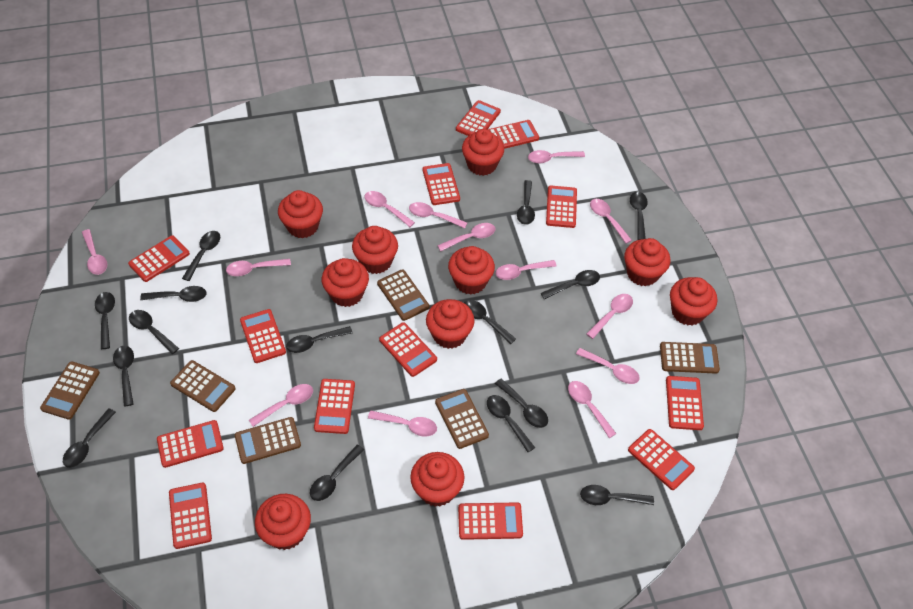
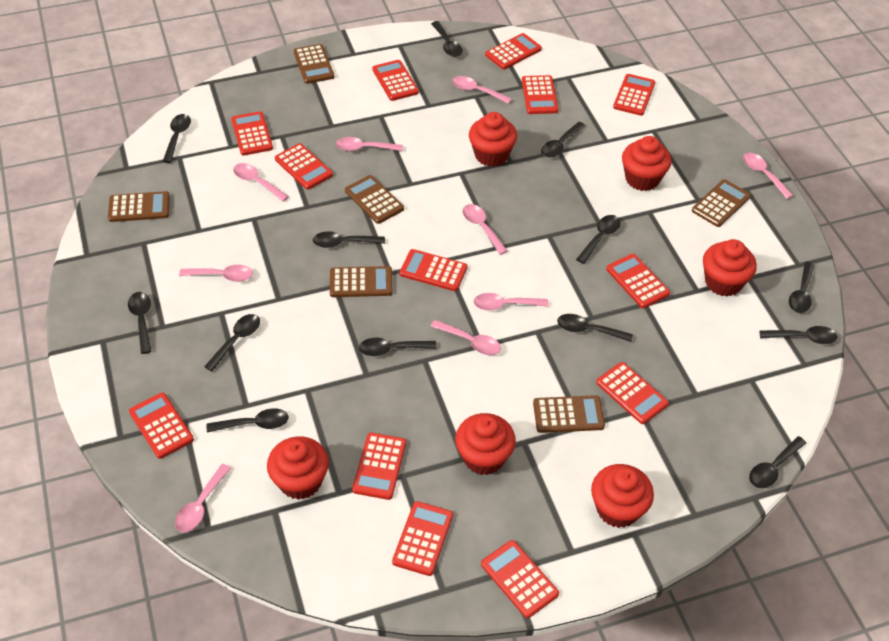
black spoon: 15 -> 13
pink spoon: 13 -> 9
red cupcake: 10 -> 6

